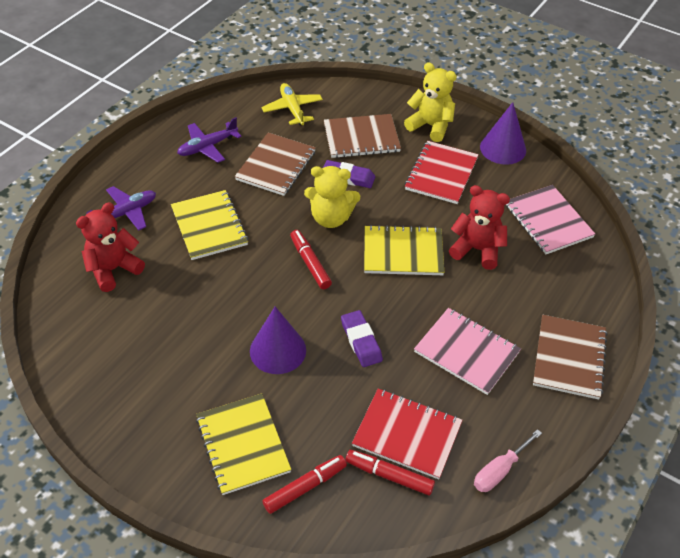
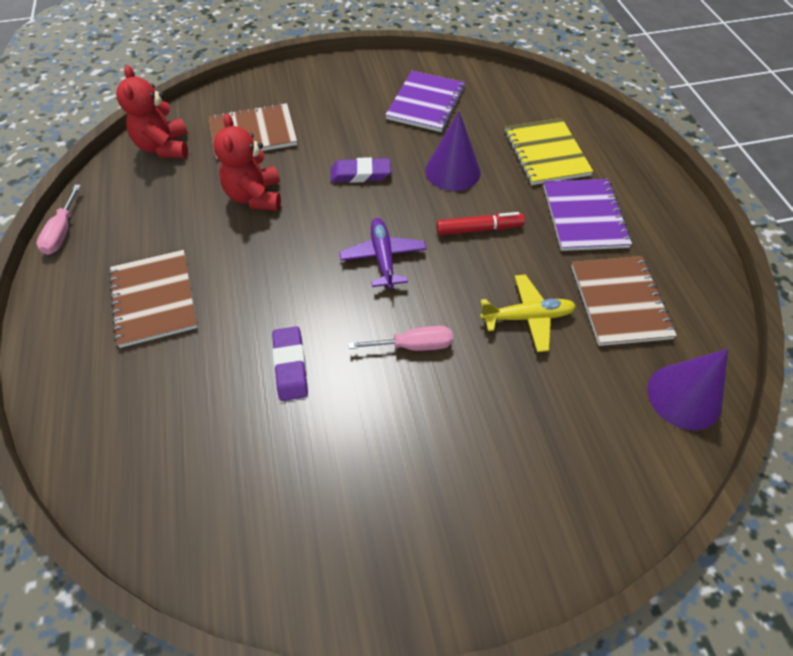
pink notebook: 2 -> 0
pink screwdriver: 1 -> 2
purple notebook: 0 -> 2
purple plane: 2 -> 1
red marker: 3 -> 1
red notebook: 2 -> 0
yellow notebook: 3 -> 1
yellow teddy bear: 2 -> 0

